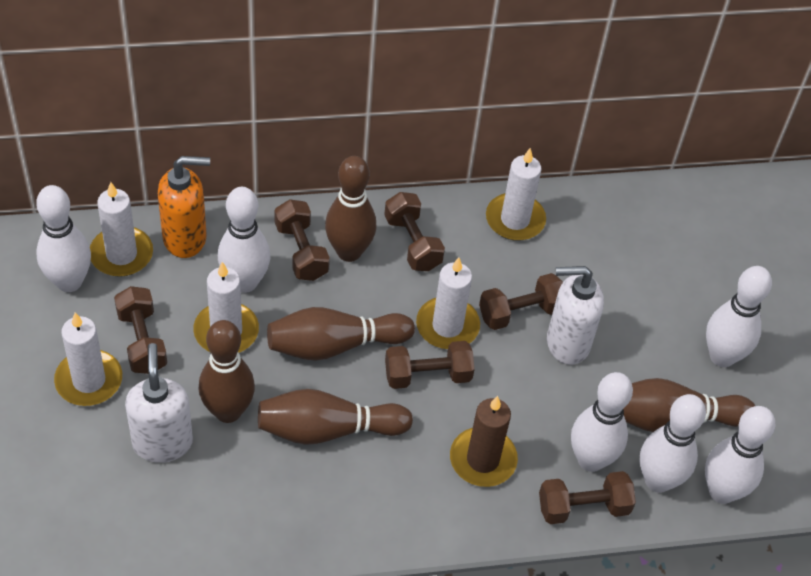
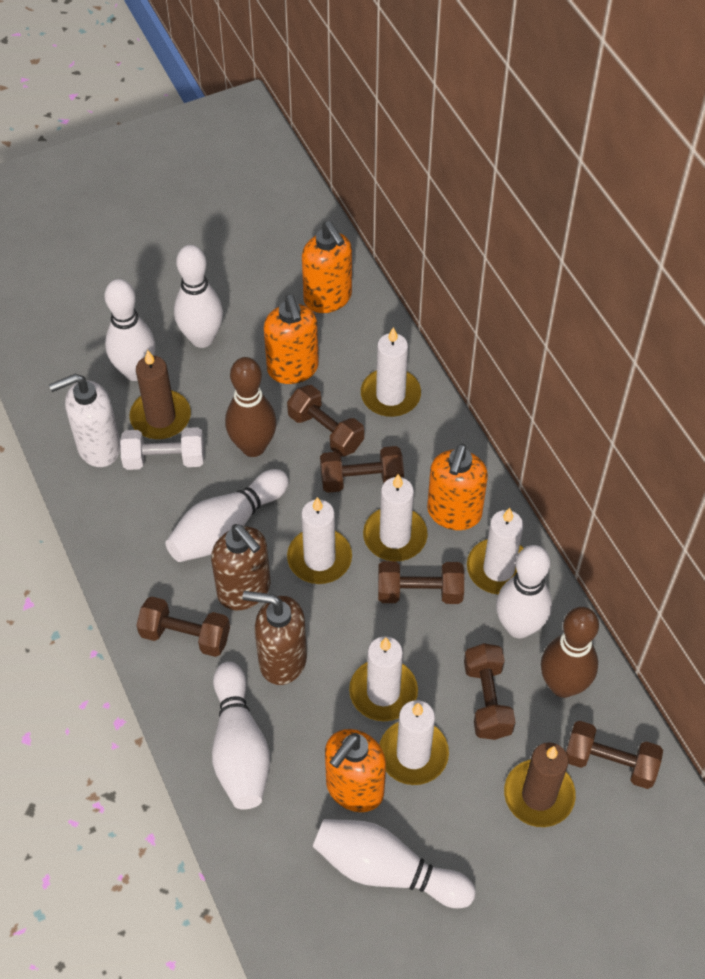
brown bowling pin: 5 -> 2
brown candle: 1 -> 2
brown soap dispenser: 0 -> 2
orange soap dispenser: 1 -> 4
white candle: 5 -> 6
white dumbbell: 0 -> 1
white soap dispenser: 2 -> 1

